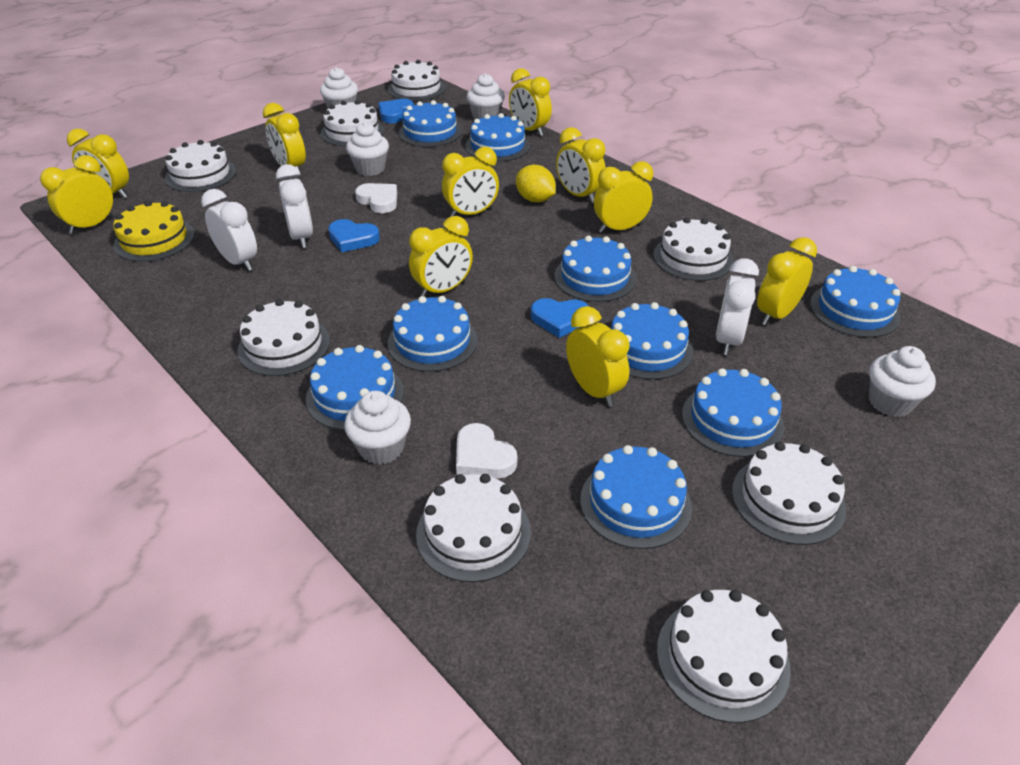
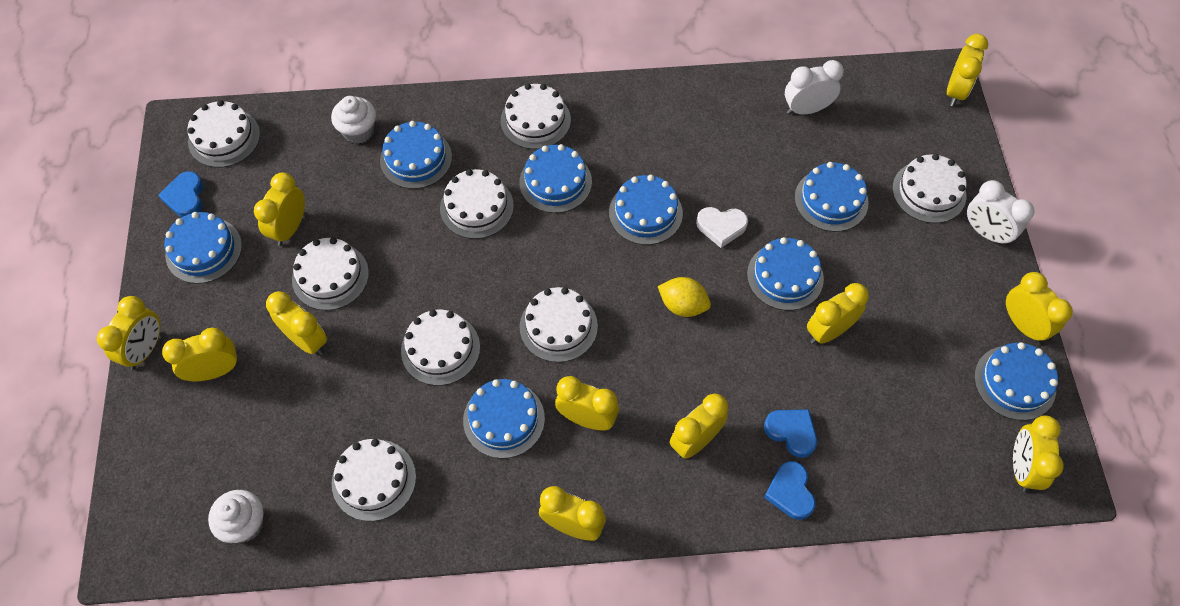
blue cake: 9 -> 8
white clock: 3 -> 2
white cupcake: 5 -> 2
white heart: 2 -> 1
yellow cake: 1 -> 0
yellow clock: 10 -> 11

